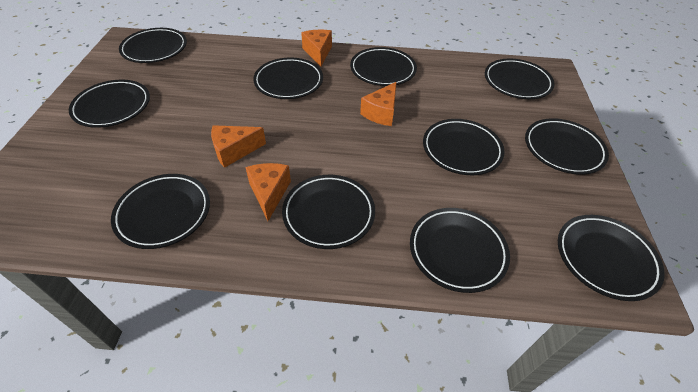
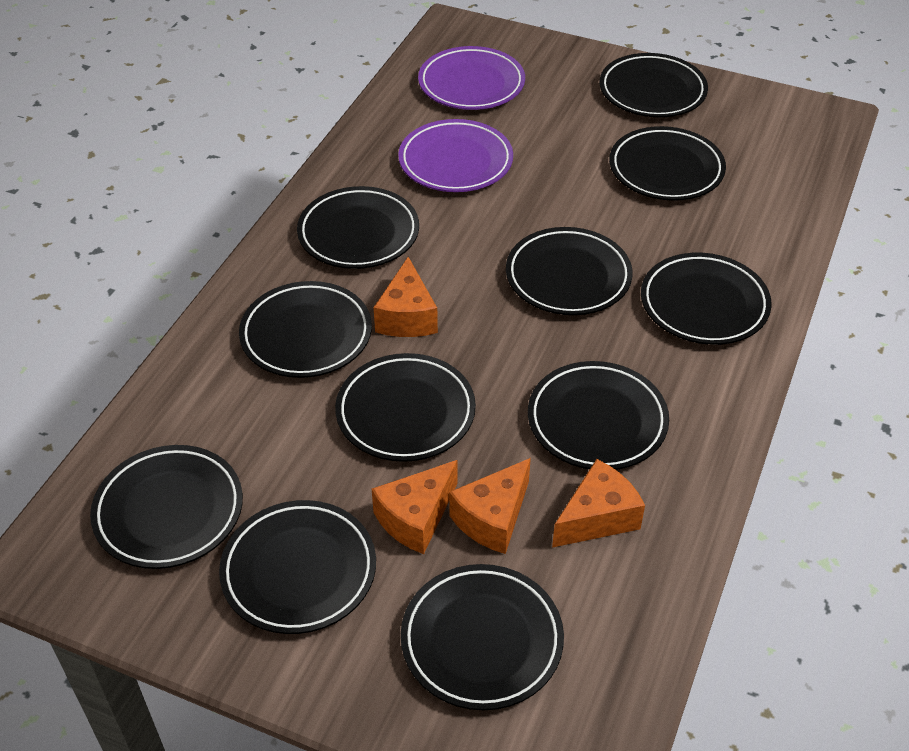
purple plate: 0 -> 2

